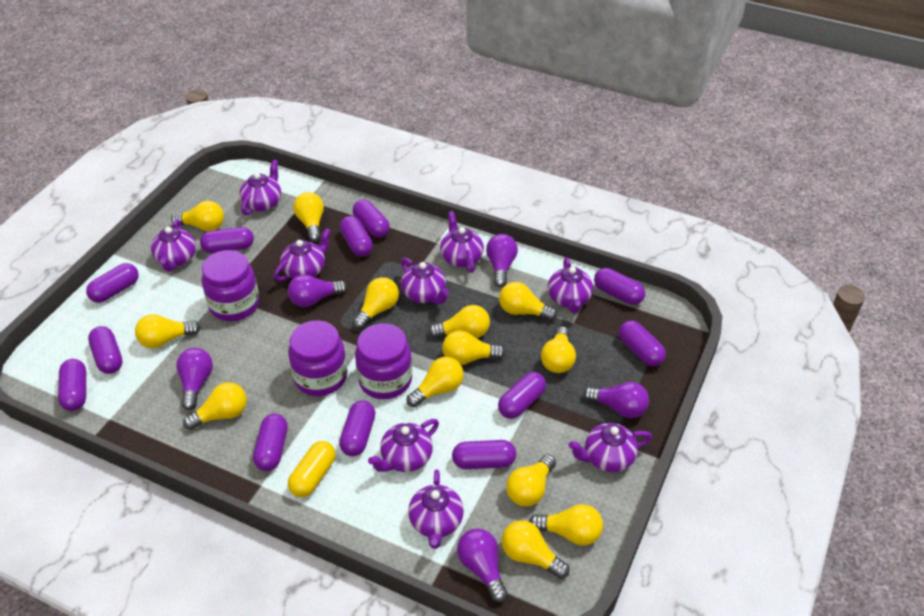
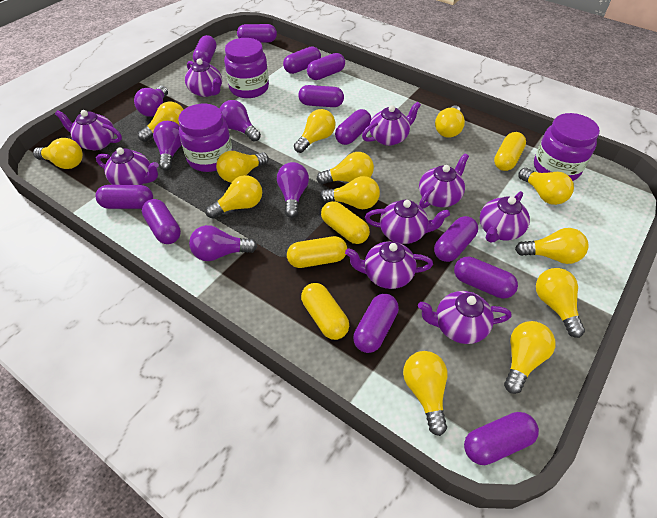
yellow capsule: 1 -> 4

